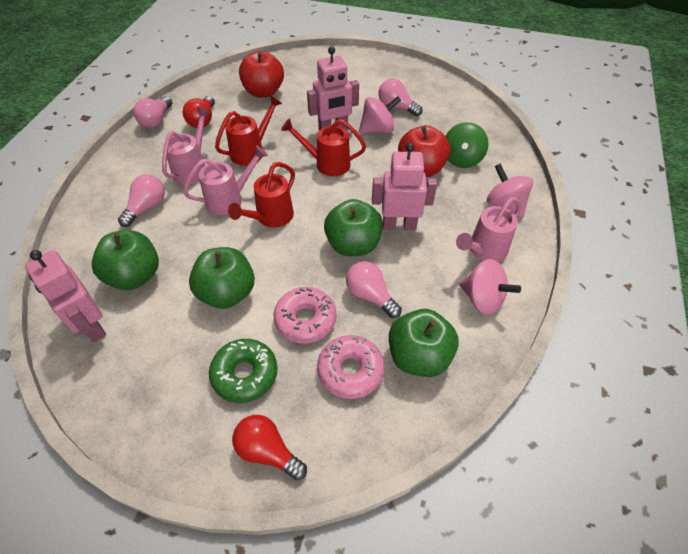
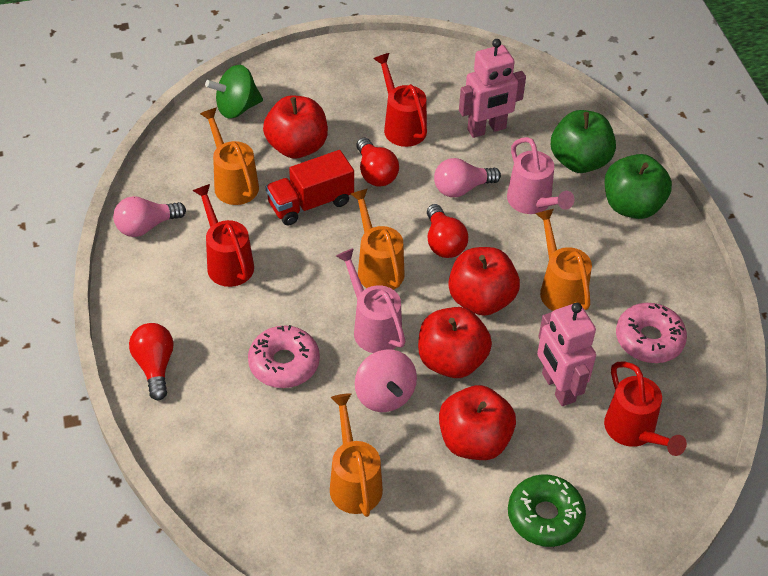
green apple: 4 -> 2
orange watering can: 0 -> 4
pink light bulb: 4 -> 2
pink robot: 3 -> 2
pink spinning top: 3 -> 1
pink watering can: 3 -> 2
red apple: 2 -> 4
red light bulb: 2 -> 3
red truck: 0 -> 1

